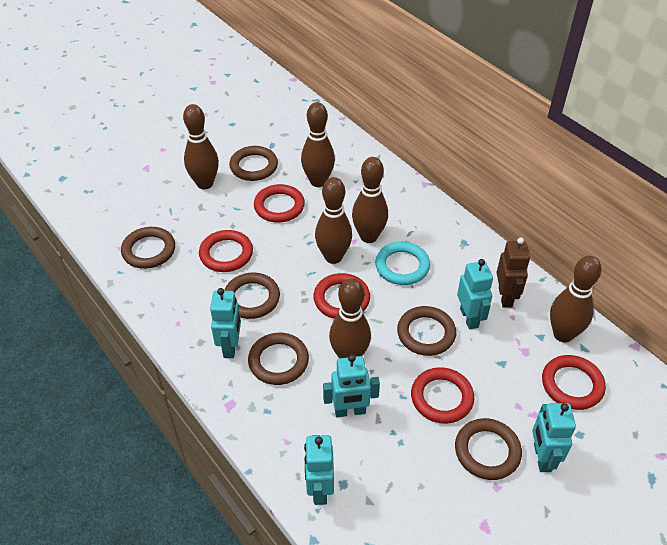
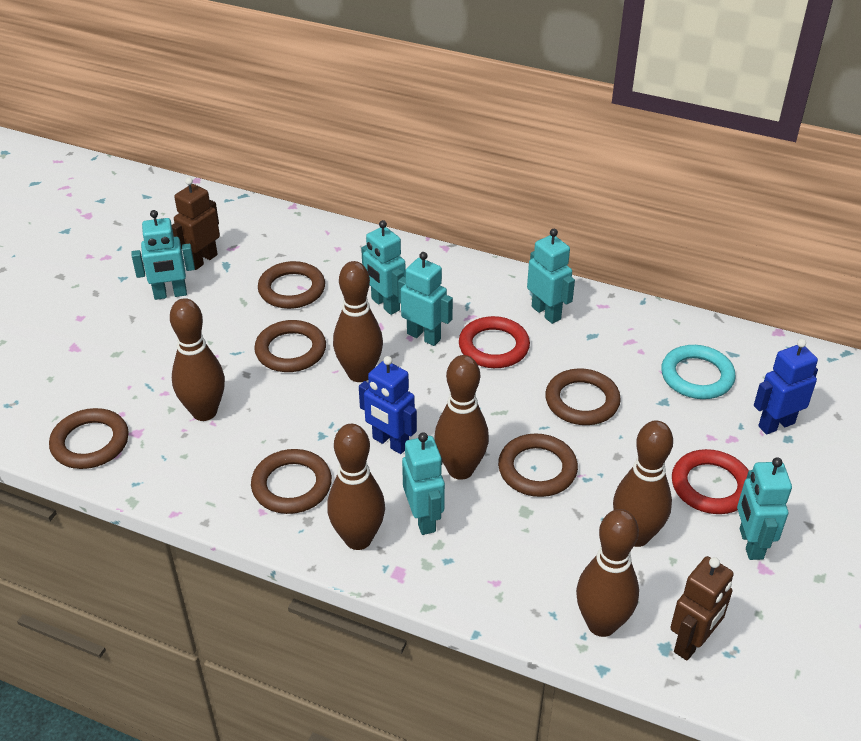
blue robot: 0 -> 2
brown robot: 1 -> 2
red ring: 5 -> 2
turquoise robot: 5 -> 6

